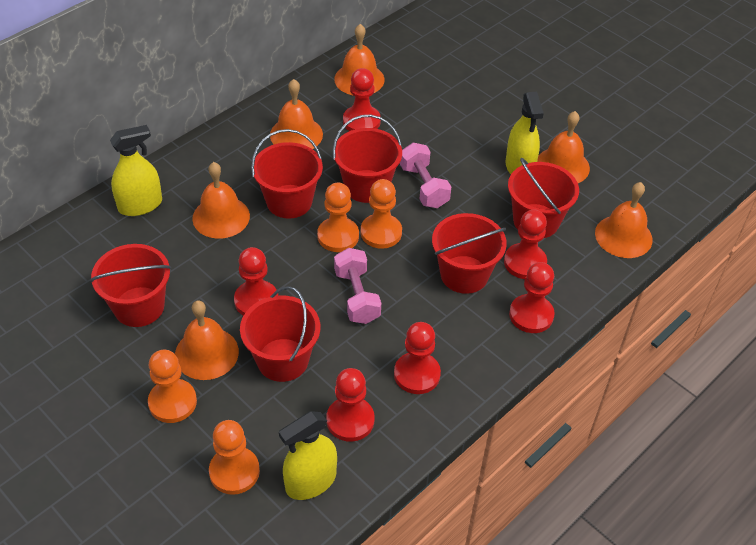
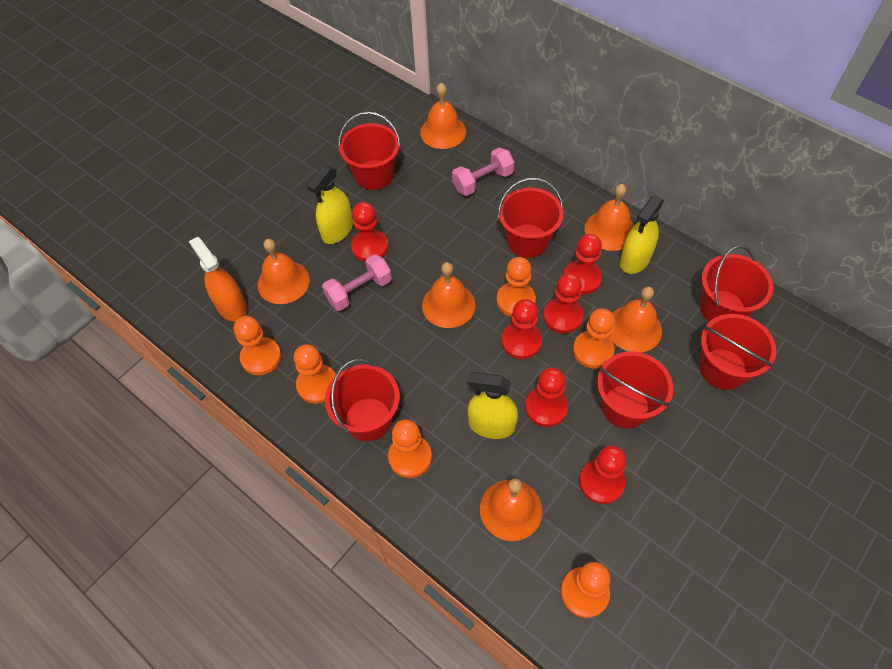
orange pawn: 4 -> 6
orange spray bottle: 0 -> 1

